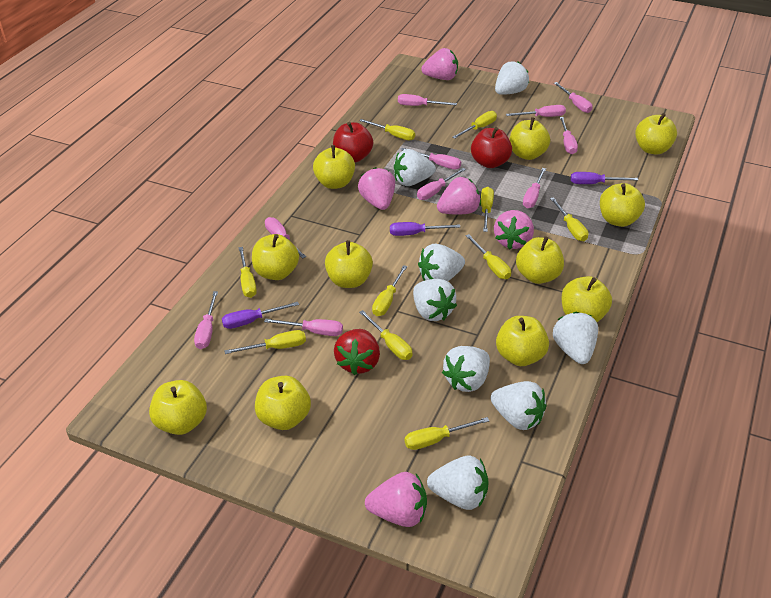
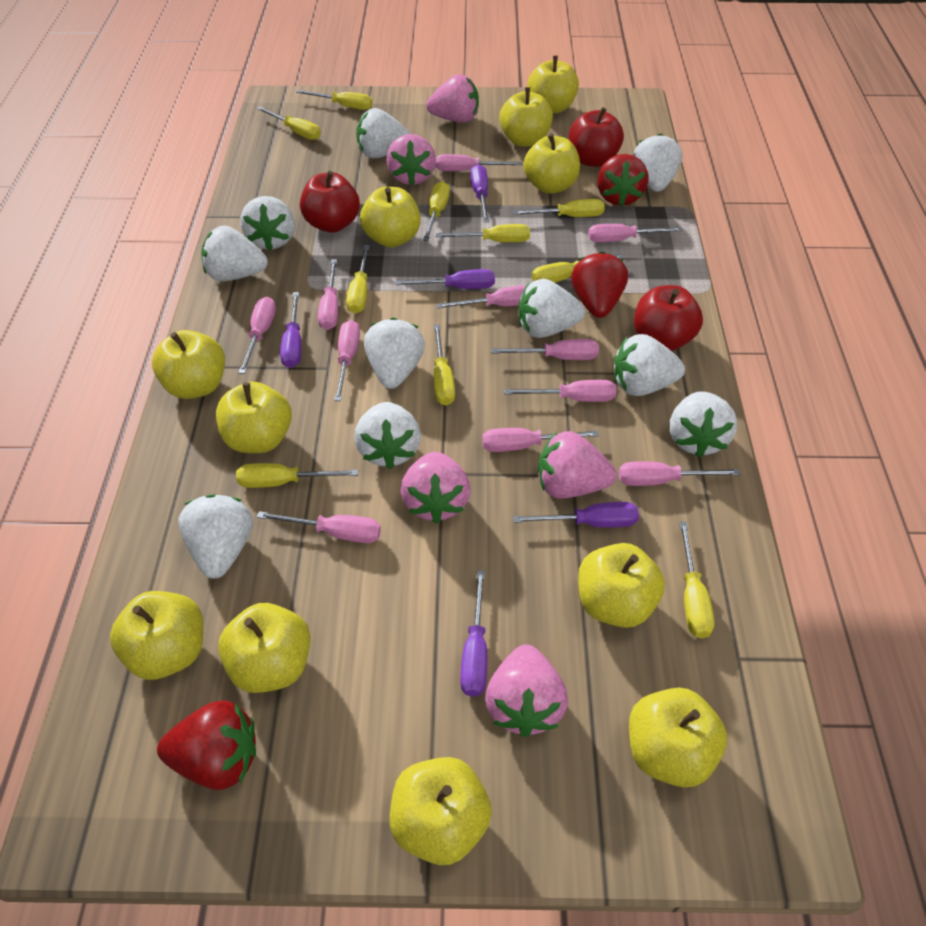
pink screwdriver: 10 -> 11
purple screwdriver: 3 -> 5
red apple: 2 -> 3
red strawberry: 1 -> 3
white strawberry: 8 -> 10

